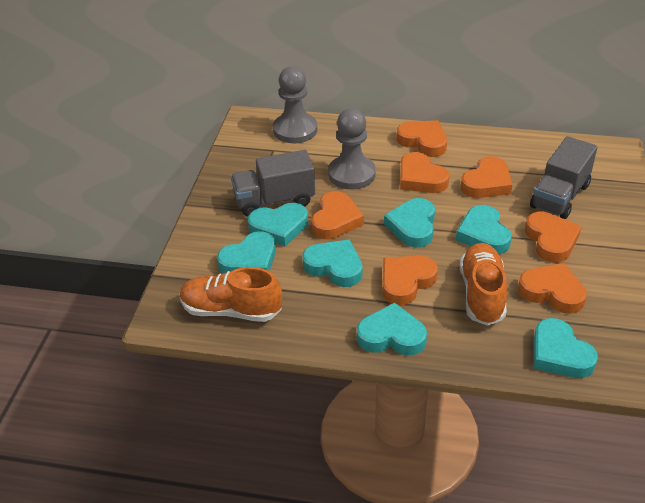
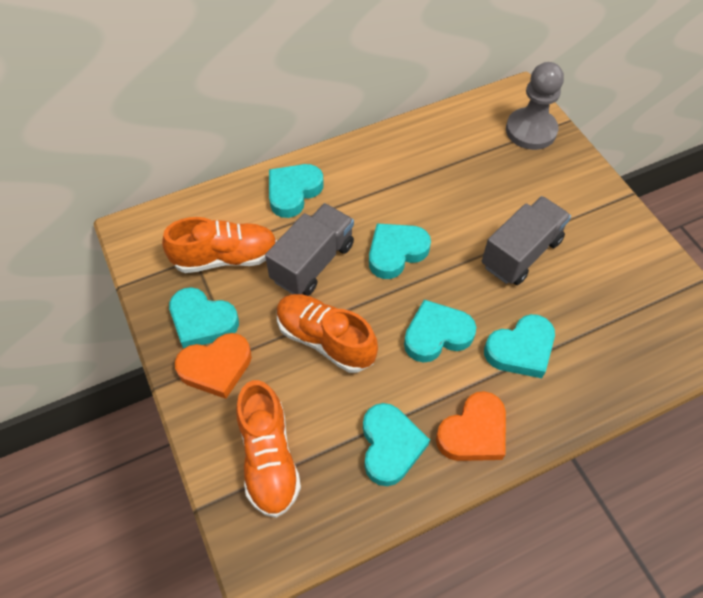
grey pawn: 2 -> 1
orange heart: 7 -> 2
orange shoe: 2 -> 3
turquoise heart: 7 -> 6

